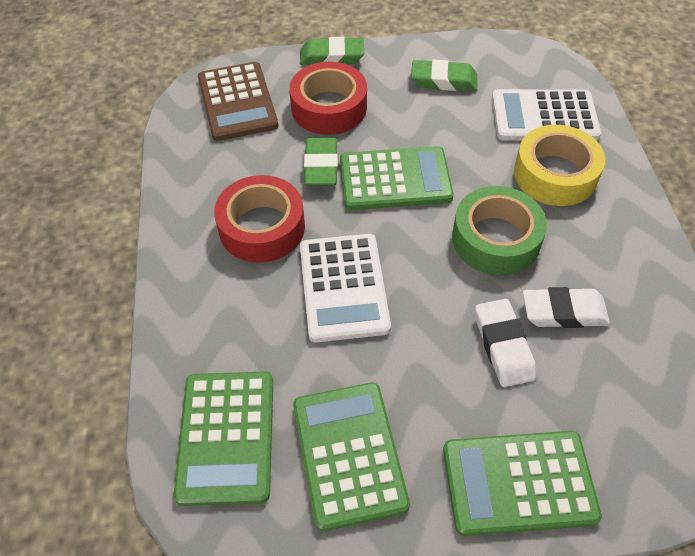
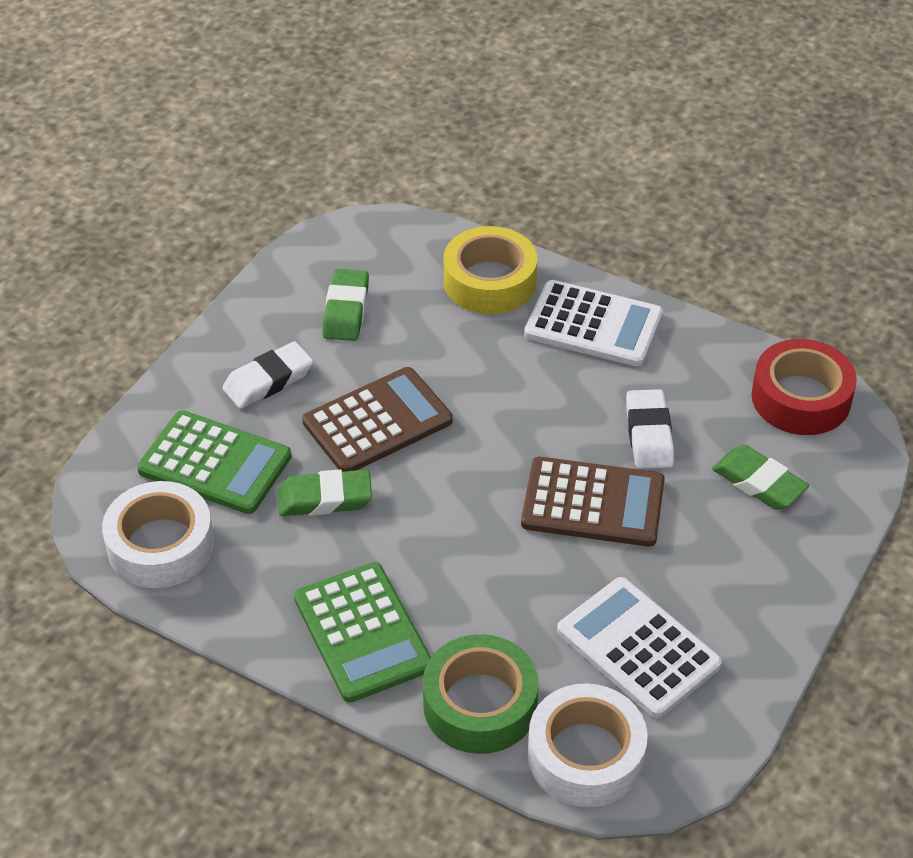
brown calculator: 1 -> 2
green calculator: 4 -> 2
red tape: 2 -> 1
white tape: 0 -> 2

